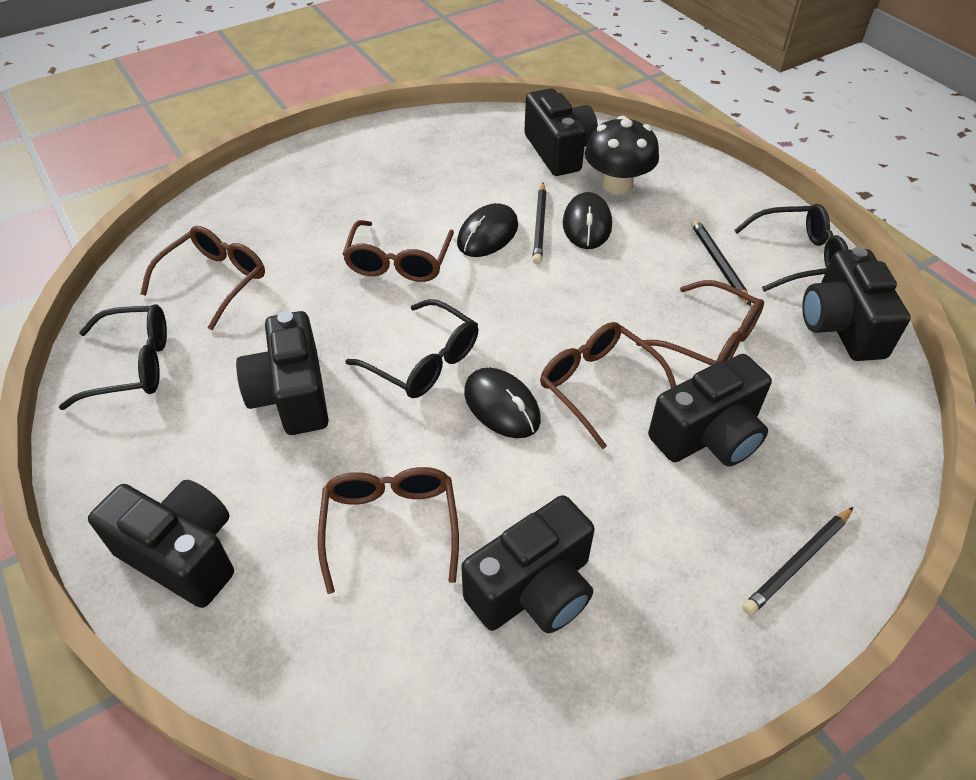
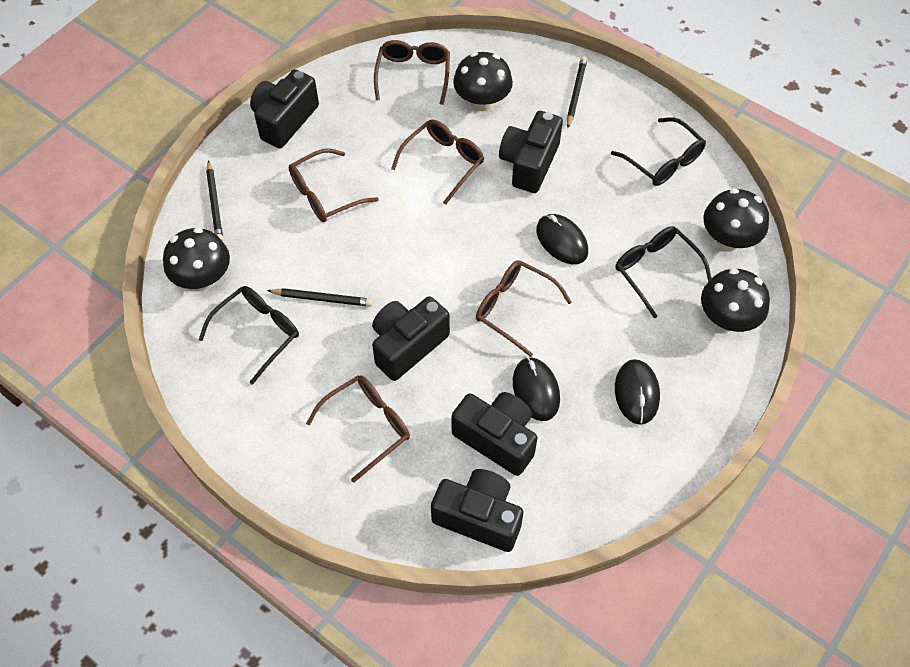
black camera: 6 -> 5
black mushroom: 1 -> 4

